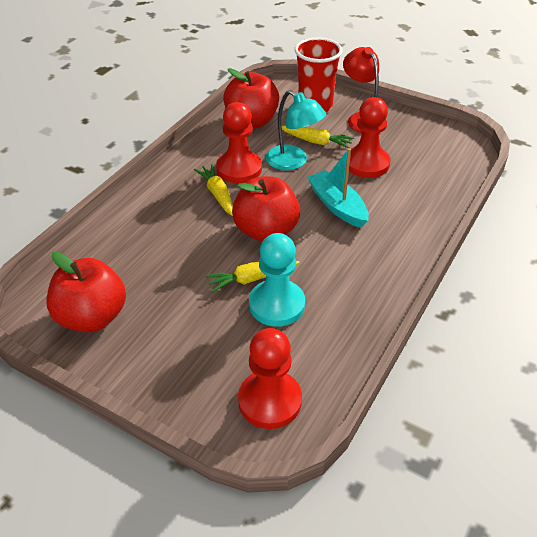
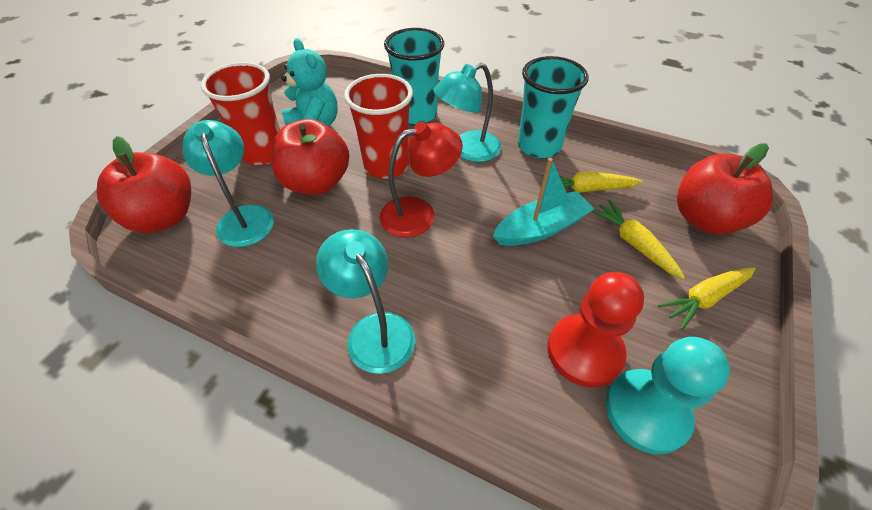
red cup: 1 -> 2
red pawn: 3 -> 1
turquoise cup: 0 -> 2
turquoise lamp: 1 -> 3
turquoise teddy bear: 0 -> 1

